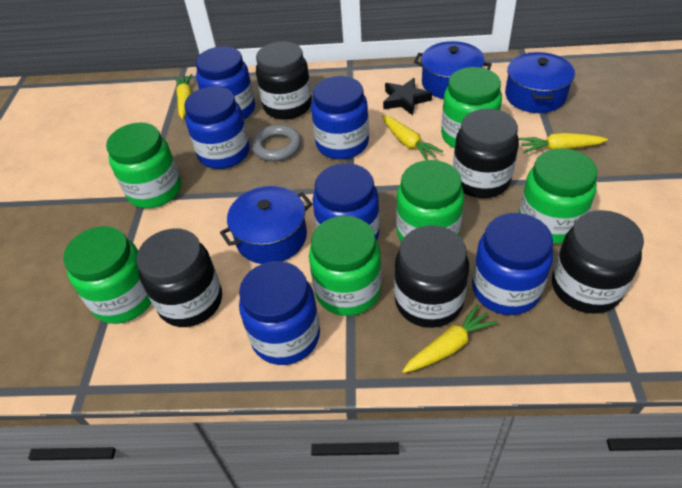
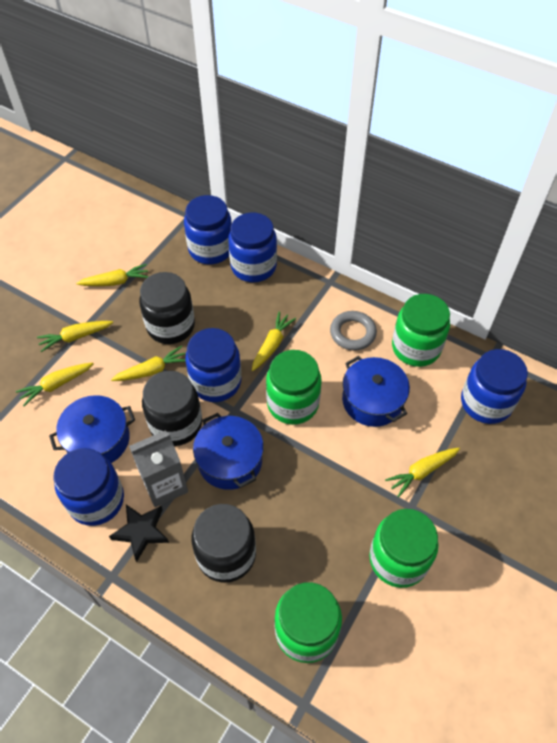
black jar: 5 -> 3
blue jar: 6 -> 5
green jar: 6 -> 4
grey carton: 0 -> 1
yellow carrot: 4 -> 6

